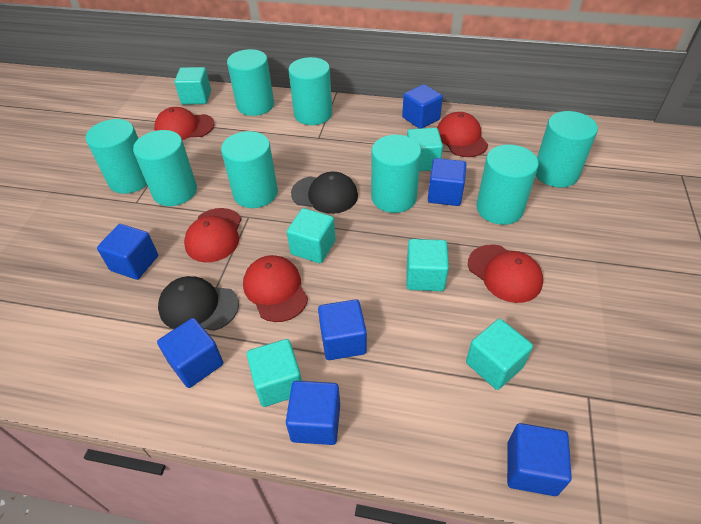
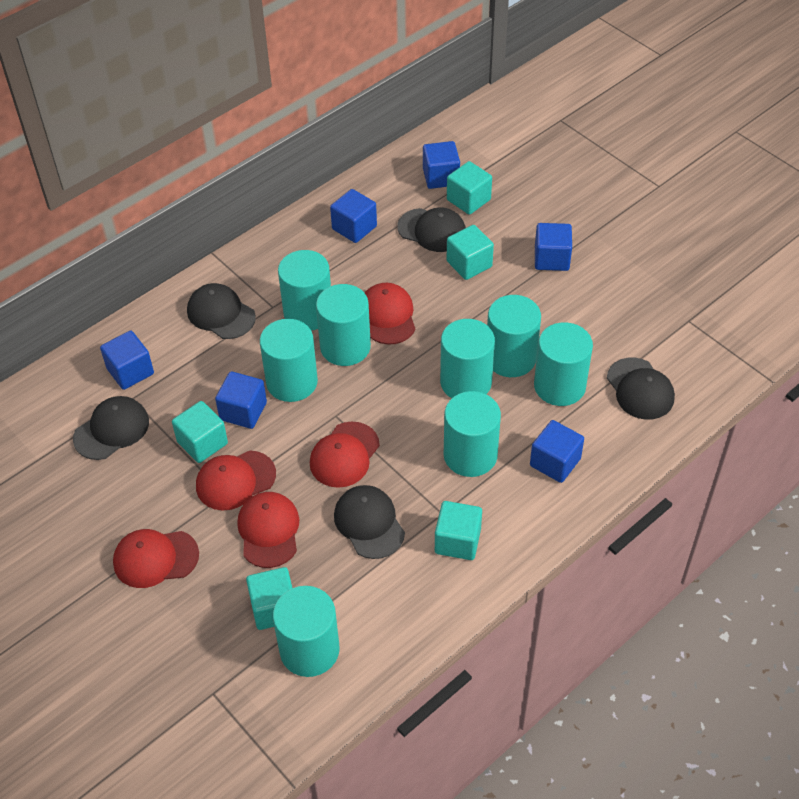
black cap: 2 -> 5
blue cube: 7 -> 6
turquoise cube: 6 -> 5

